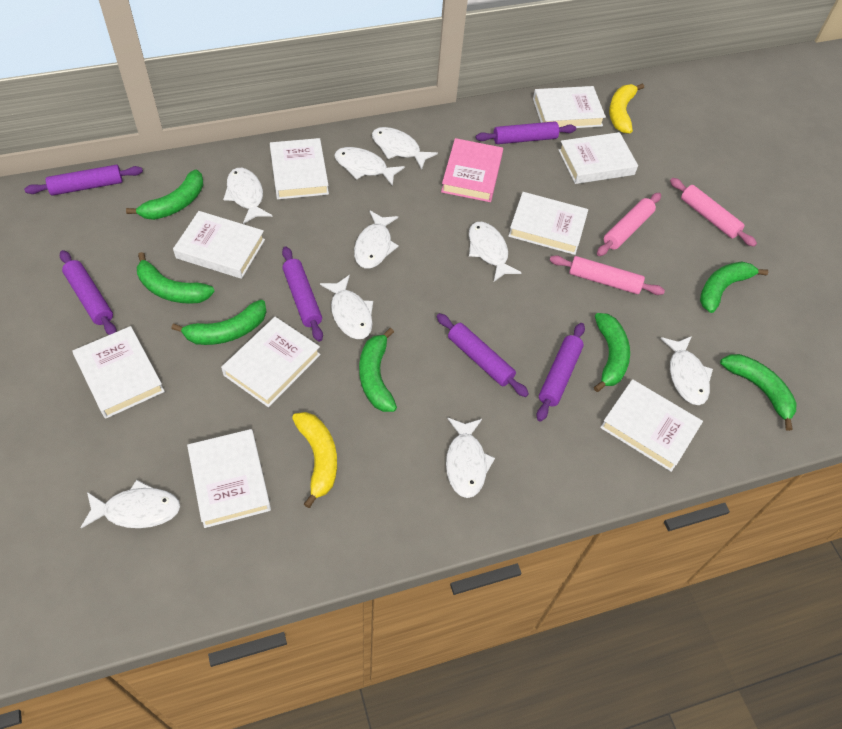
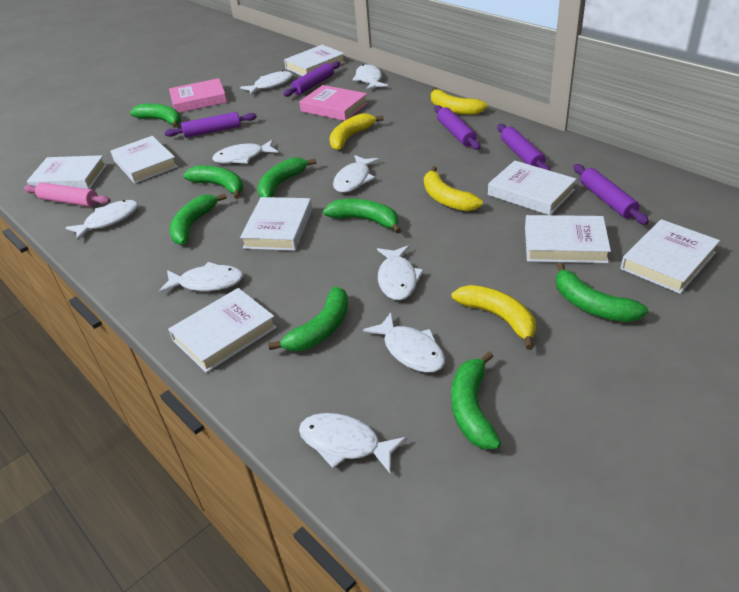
green banana: 7 -> 8
pink book: 1 -> 2
pink rolling pin: 3 -> 1
purple rolling pin: 6 -> 5
white book: 9 -> 8
yellow banana: 2 -> 4

